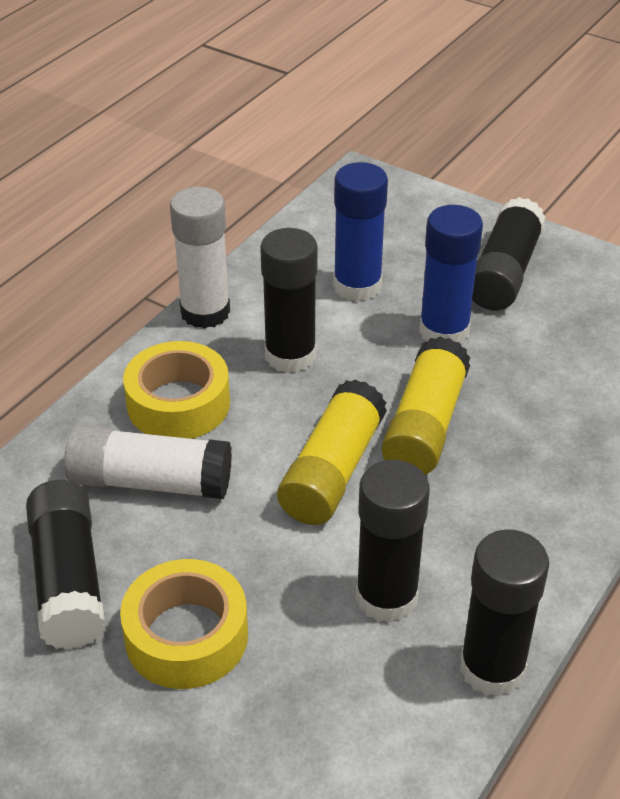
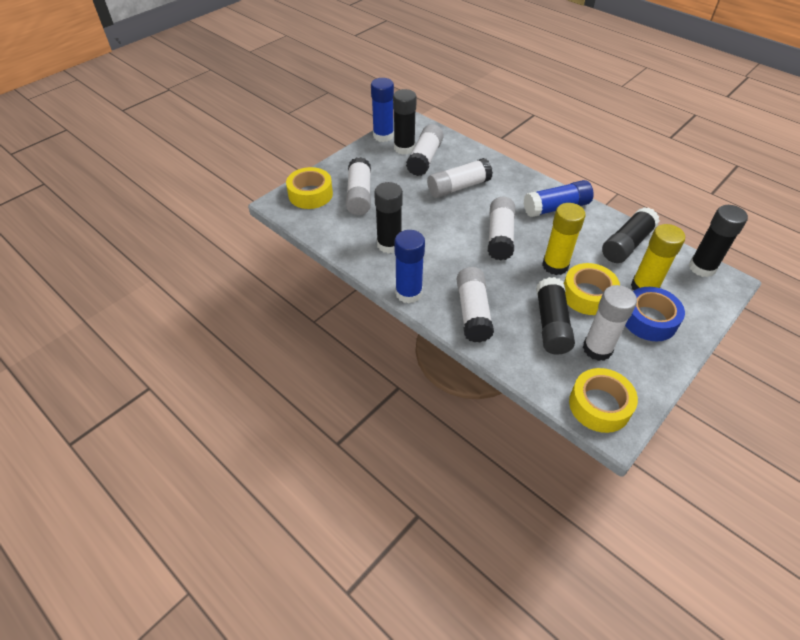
blue glue stick: 2 -> 3
blue tape: 0 -> 1
white glue stick: 2 -> 6
yellow tape: 2 -> 3

